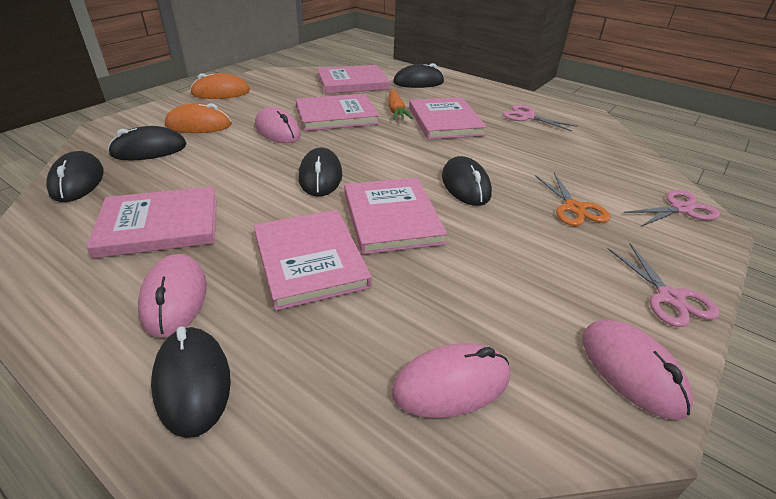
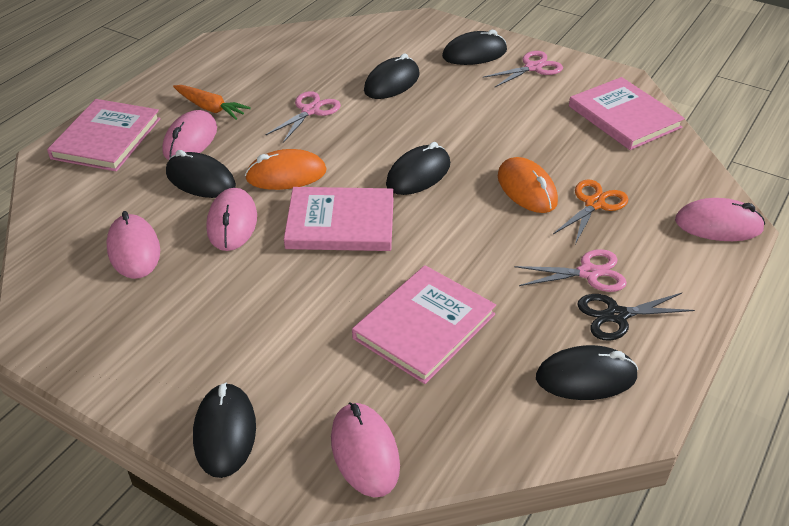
black scissors: 0 -> 1
pink book: 6 -> 4
pink mouse: 4 -> 5

